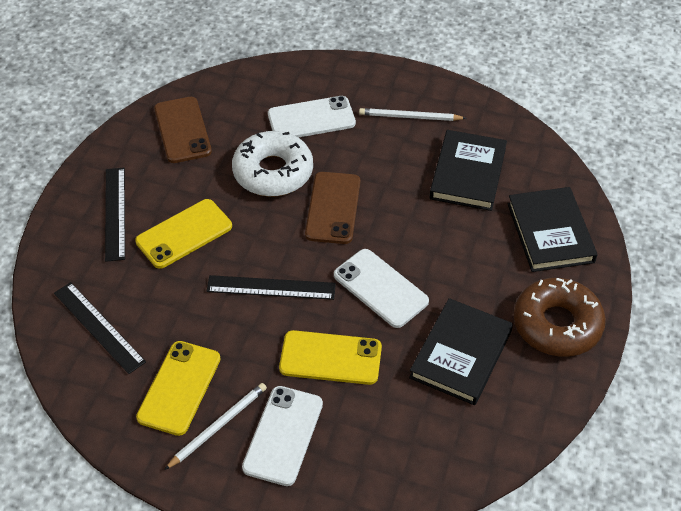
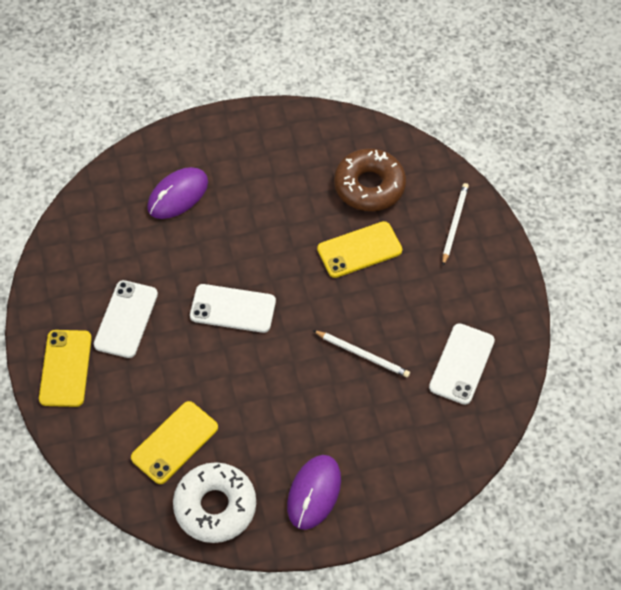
black book: 3 -> 0
black ruler: 3 -> 0
brown phone: 2 -> 0
purple mouse: 0 -> 2

